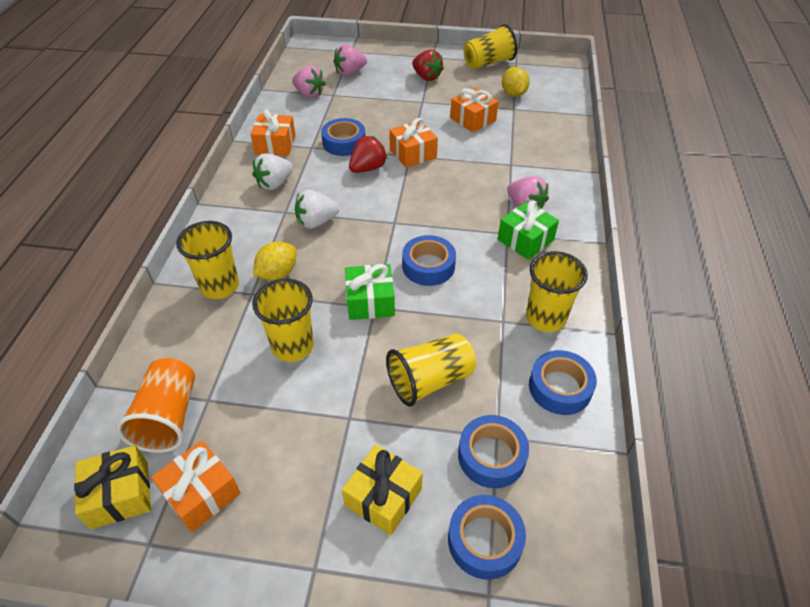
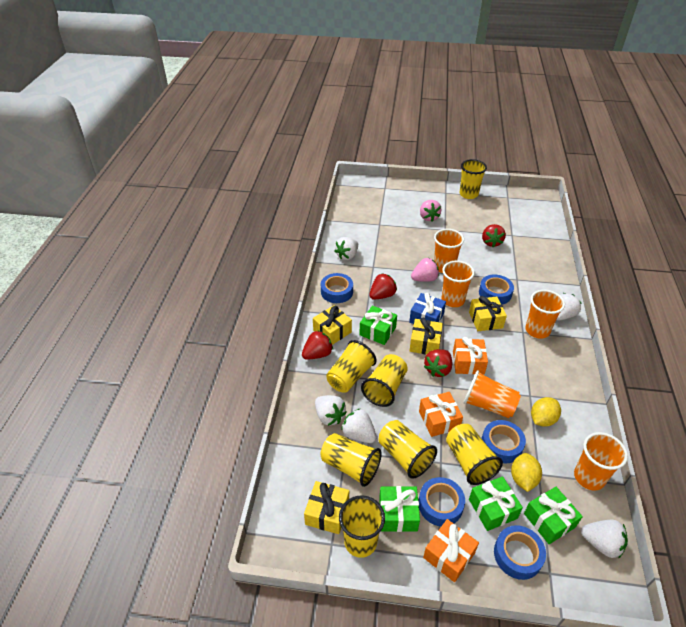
blue gift: 0 -> 1
green gift: 2 -> 4
orange cup: 1 -> 5
orange gift: 4 -> 3
pink strawberry: 3 -> 2
red strawberry: 2 -> 4
white strawberry: 2 -> 5
yellow cup: 5 -> 7
yellow gift: 2 -> 4

